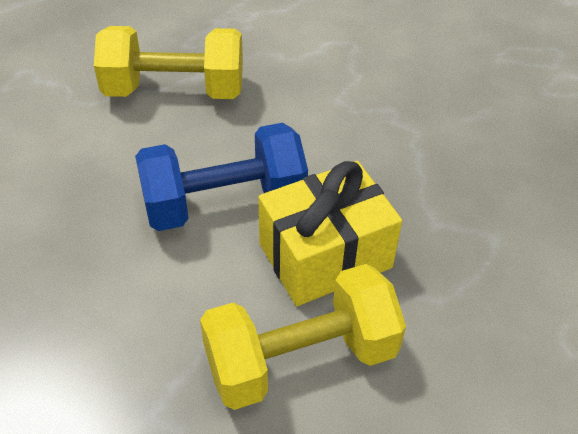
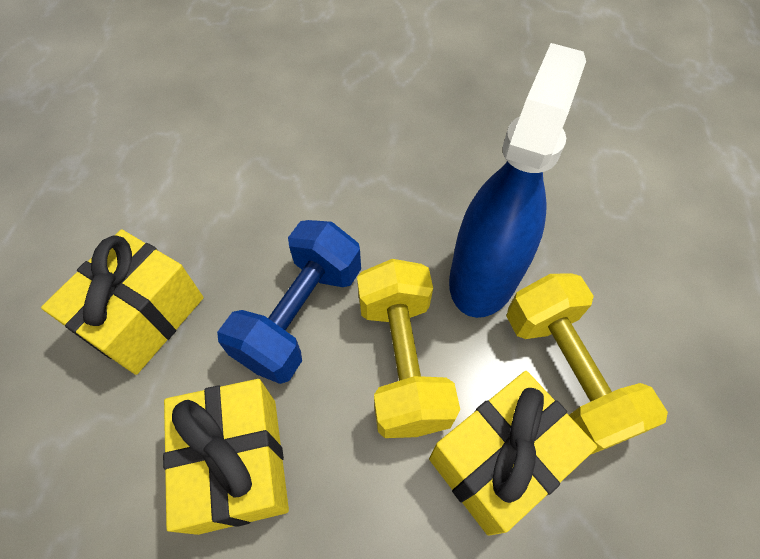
blue spray bottle: 0 -> 1
yellow gift: 1 -> 3

